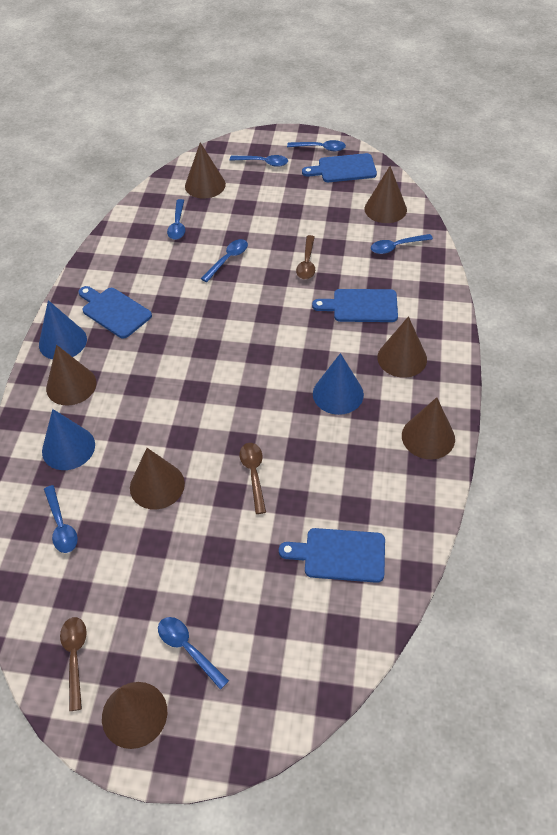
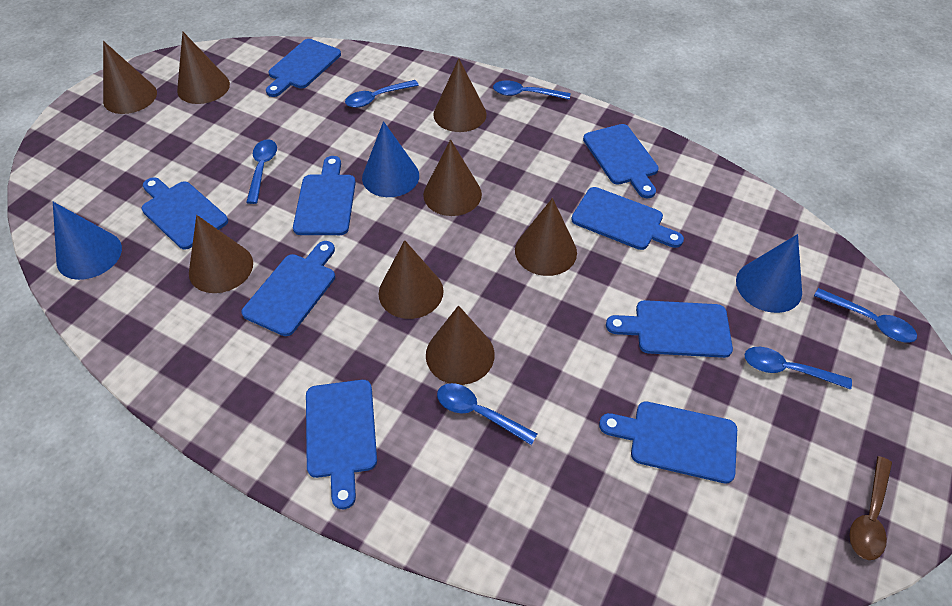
blue cutting board: 4 -> 9
blue spoon: 7 -> 6
brown cone: 7 -> 8
brown spoon: 3 -> 1

